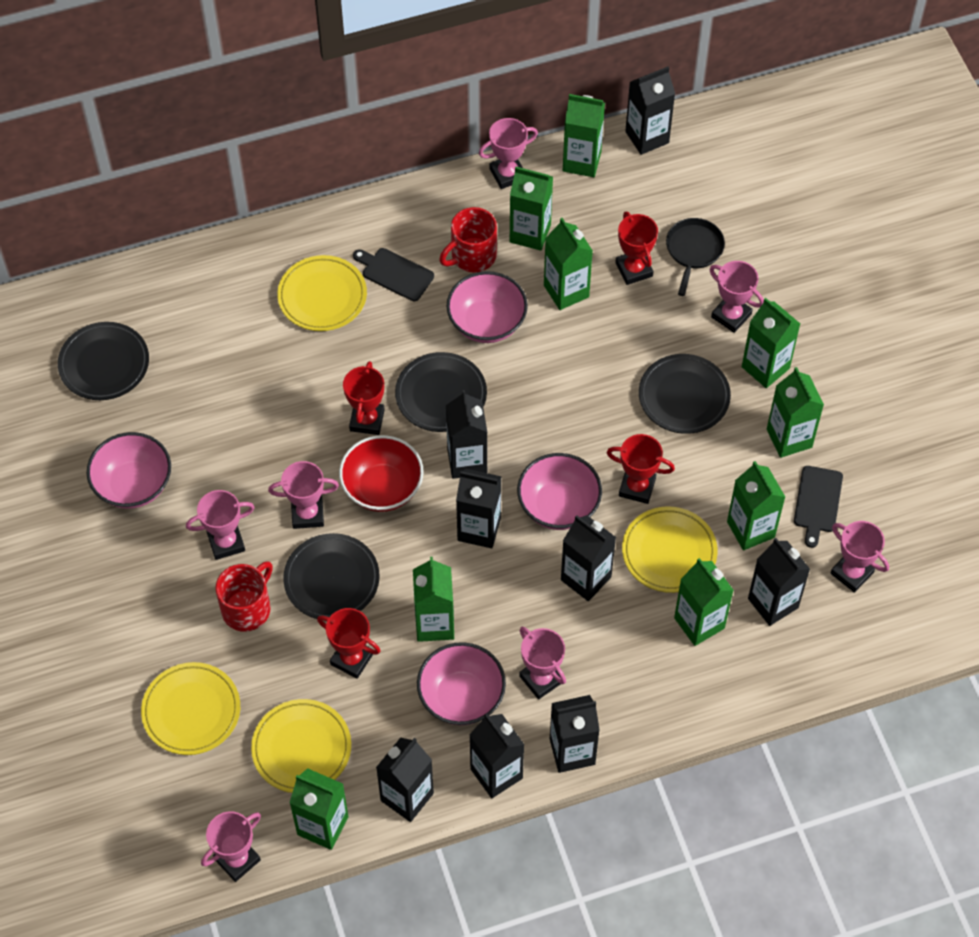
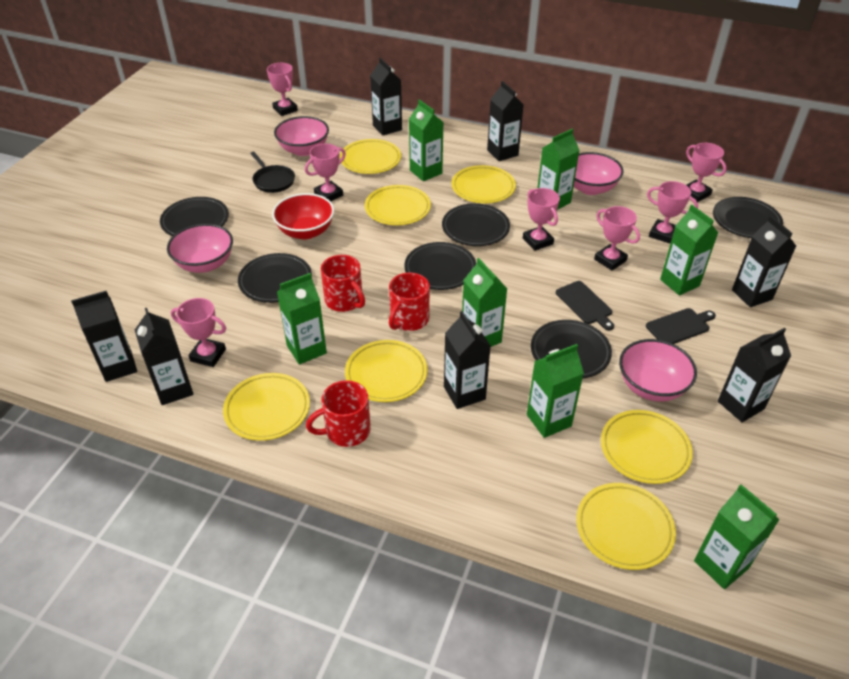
black carton: 8 -> 7
black plate: 4 -> 6
green carton: 9 -> 7
red mug: 2 -> 3
red trophy: 4 -> 0
yellow plate: 4 -> 7

